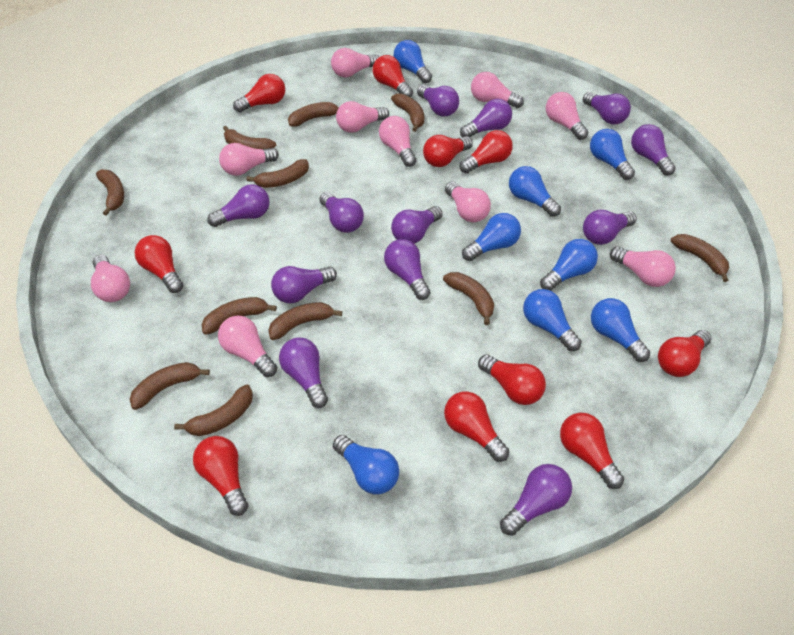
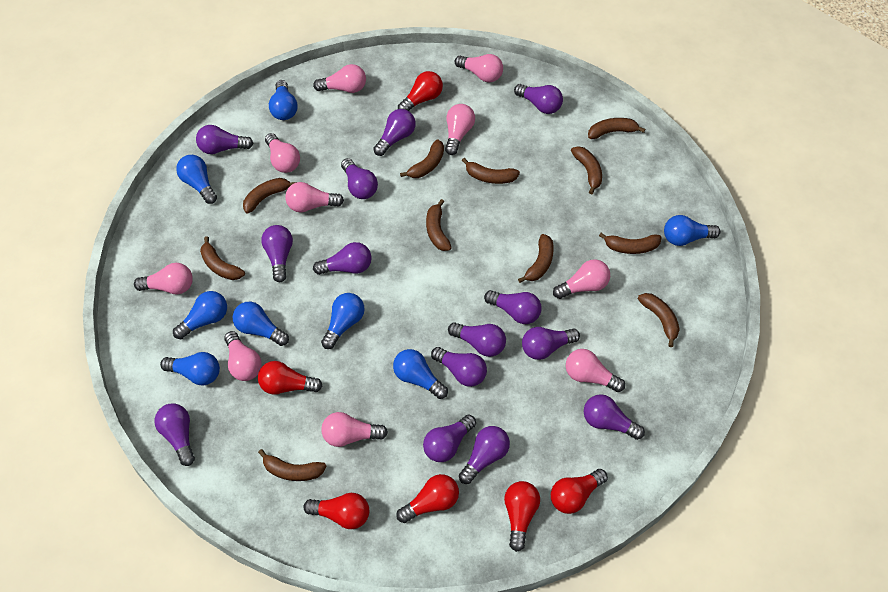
purple light bulb: 12 -> 14
red light bulb: 10 -> 6

